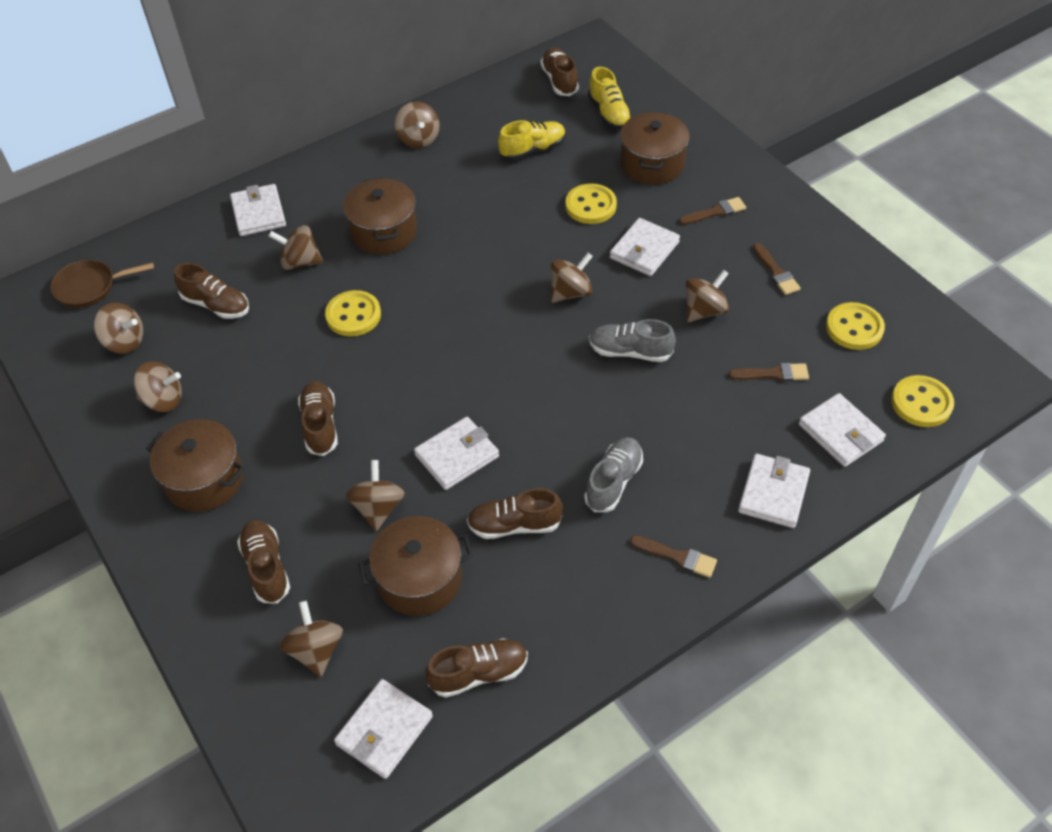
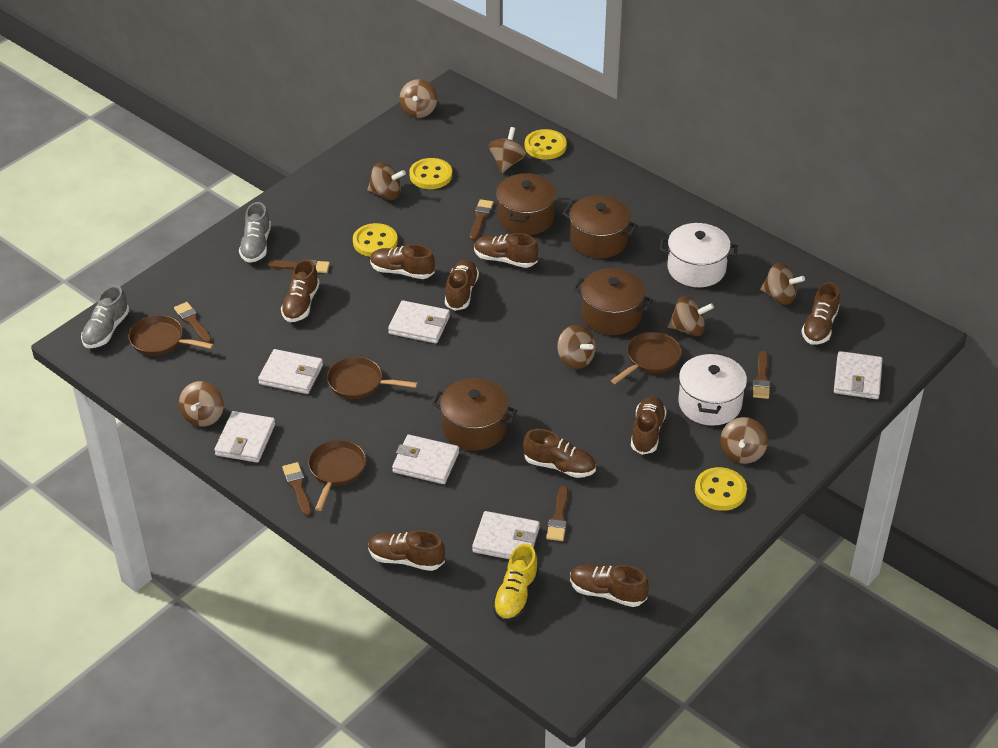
brown brush: 4 -> 6
brown pan: 1 -> 4
brown shoe: 6 -> 9
white pot: 0 -> 2
yellow shoe: 2 -> 1

